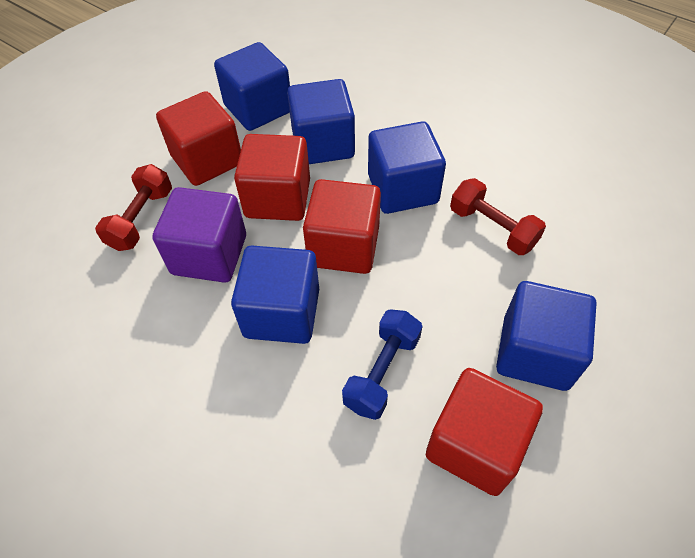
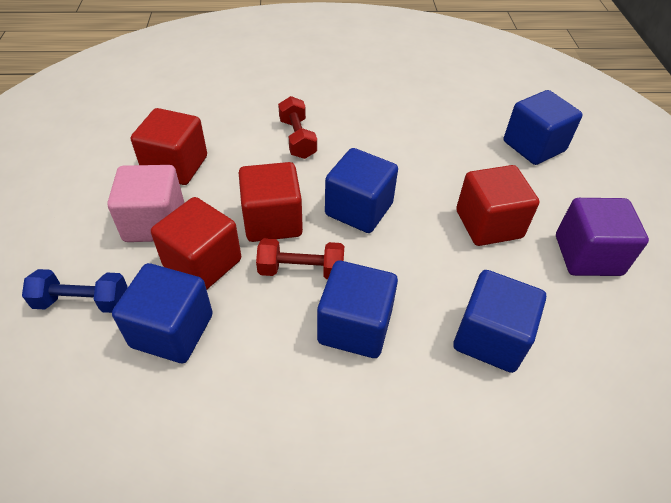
pink cube: 0 -> 1

